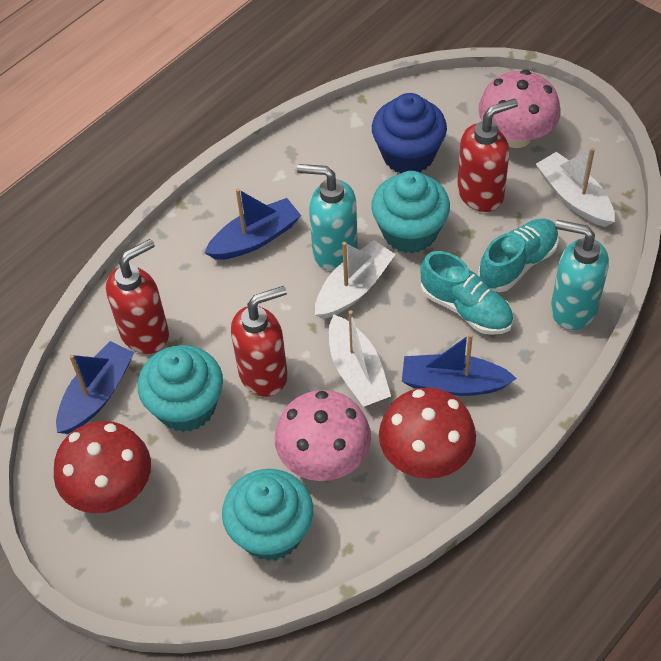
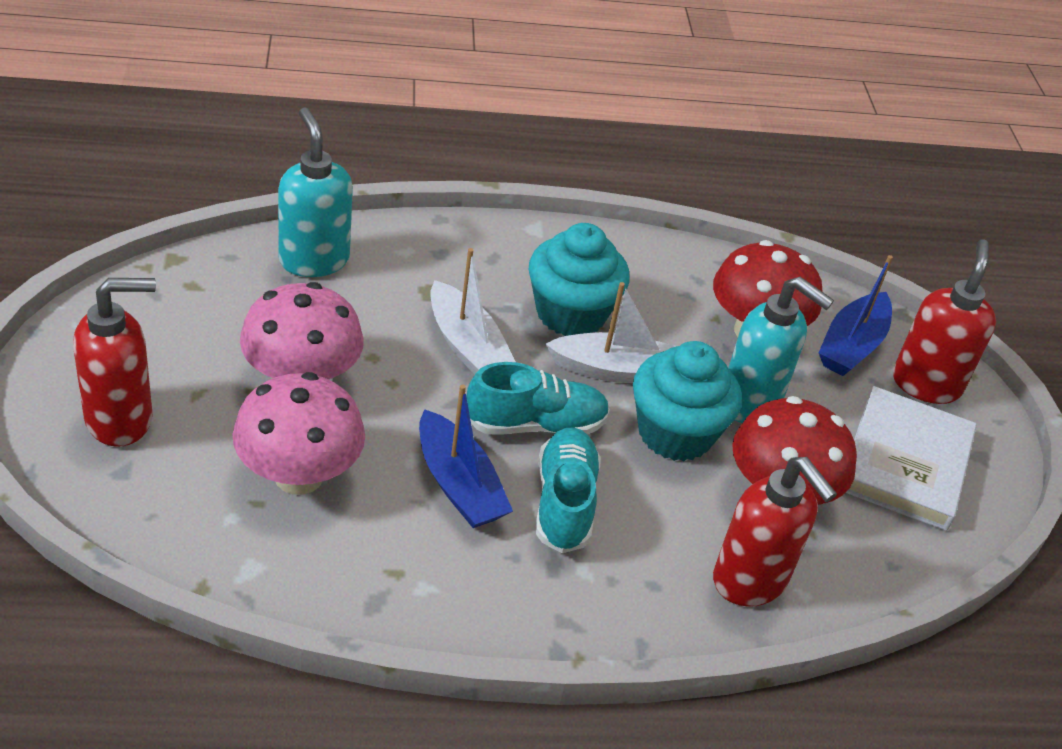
blue boat: 3 -> 2
blue cupcake: 1 -> 0
turquoise cupcake: 3 -> 2
white boat: 3 -> 2
white book: 0 -> 1

